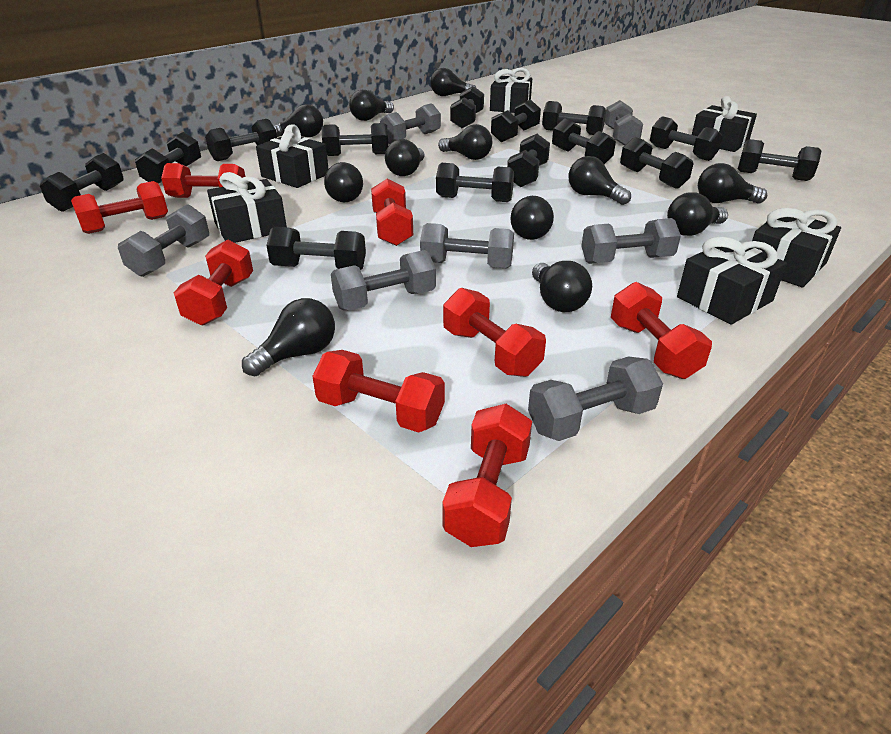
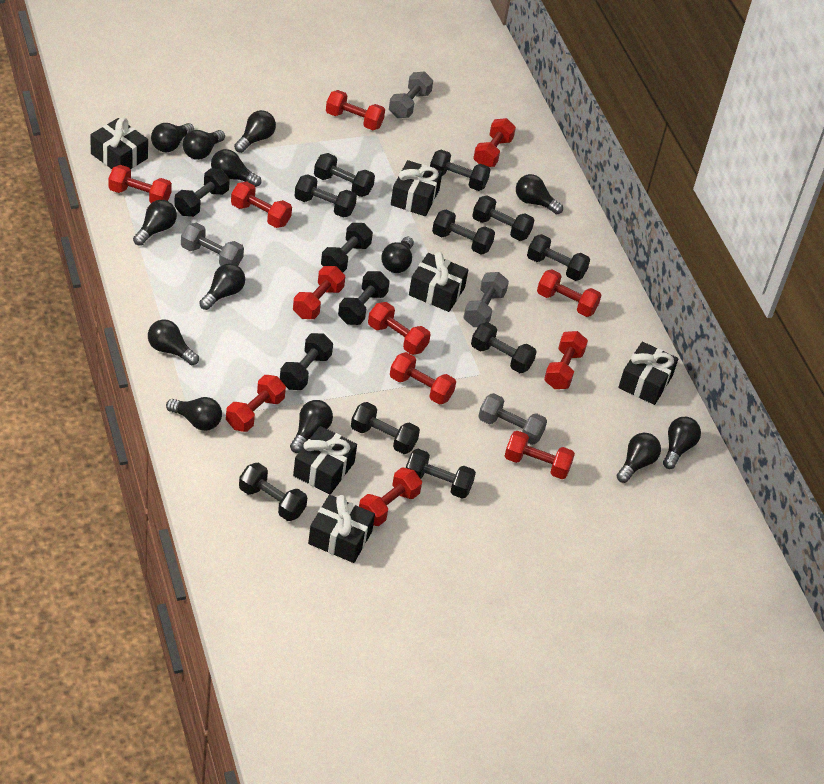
black light bulb: 12 -> 13
grey dumbbell: 7 -> 4
red dumbbell: 8 -> 12

